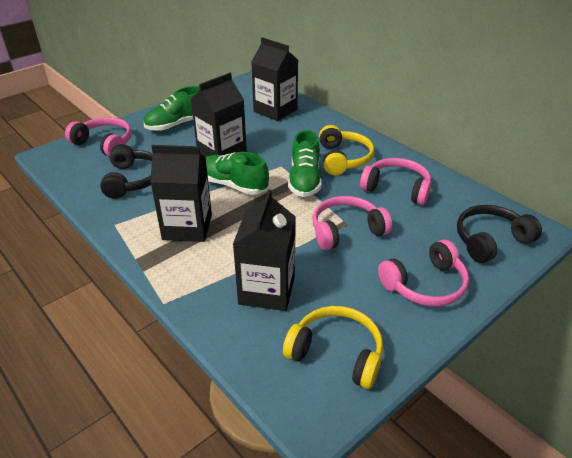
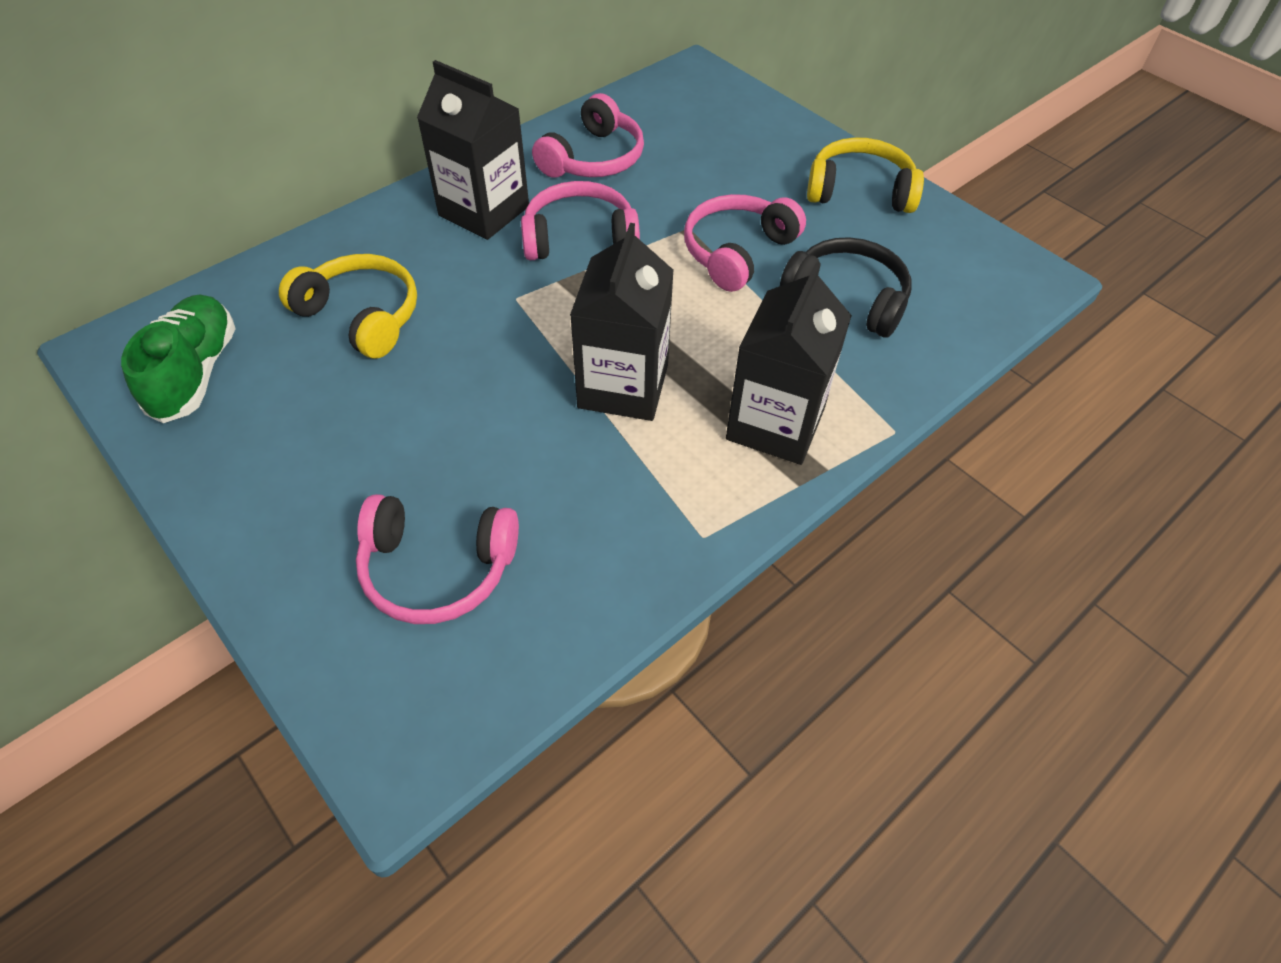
black carton: 4 -> 3
black headphones: 2 -> 1
green shoe: 3 -> 1

